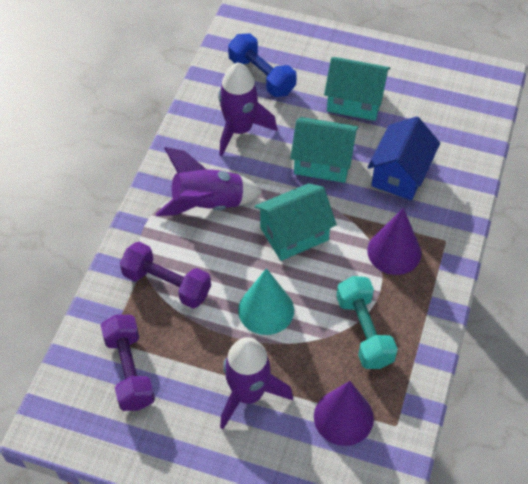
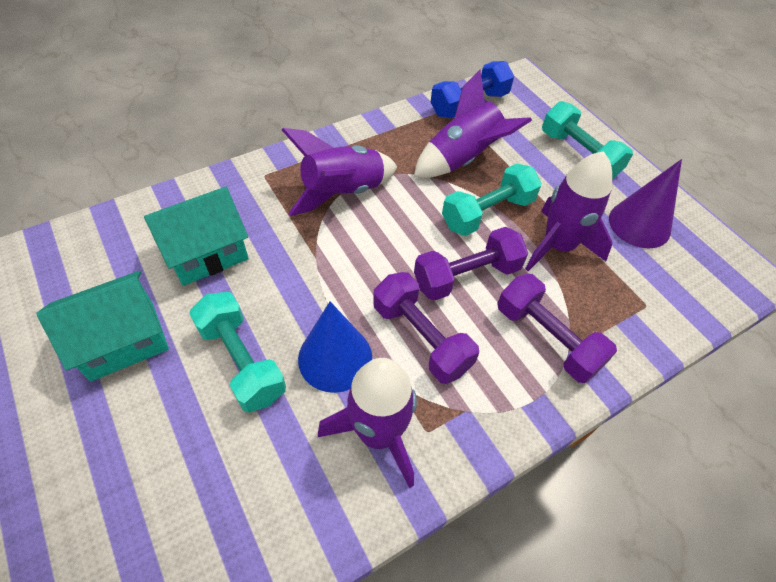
blue cone: 0 -> 1
blue house: 1 -> 0
purple cone: 2 -> 1
purple dumbbell: 2 -> 3
purple rocket: 3 -> 4
turquoise cone: 1 -> 0
turquoise dumbbell: 1 -> 3
turquoise house: 3 -> 2

